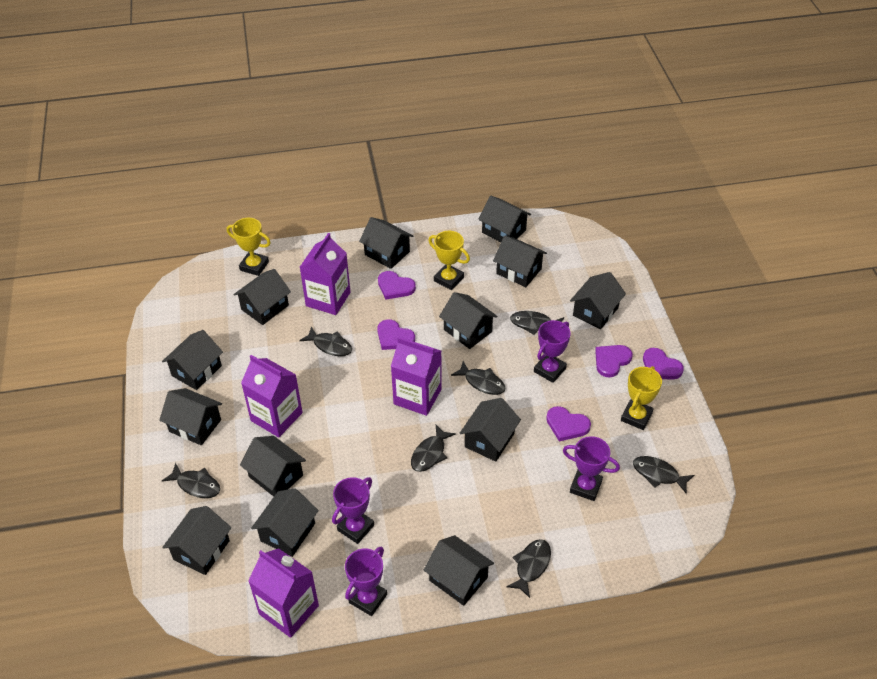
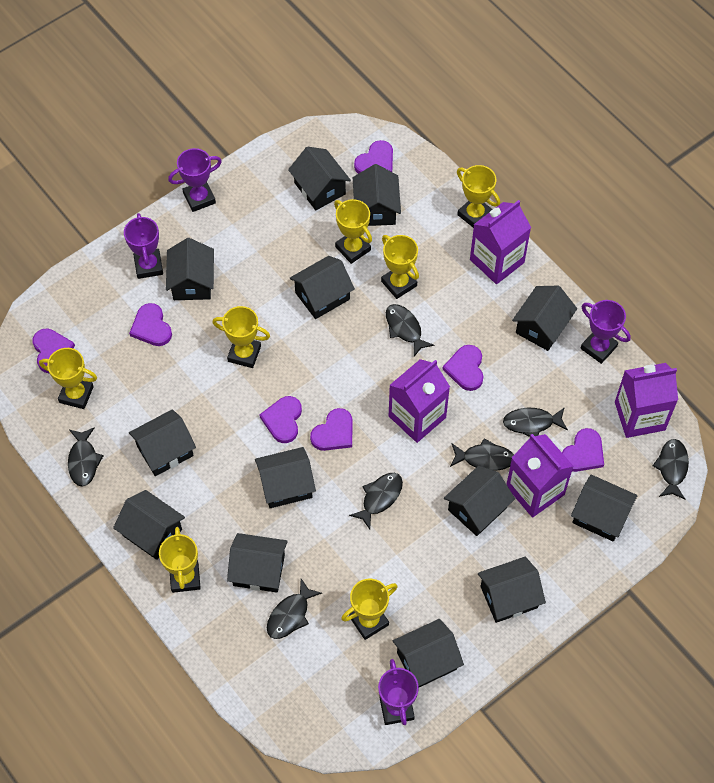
purple heart: 5 -> 7
yellow trophy: 3 -> 7

